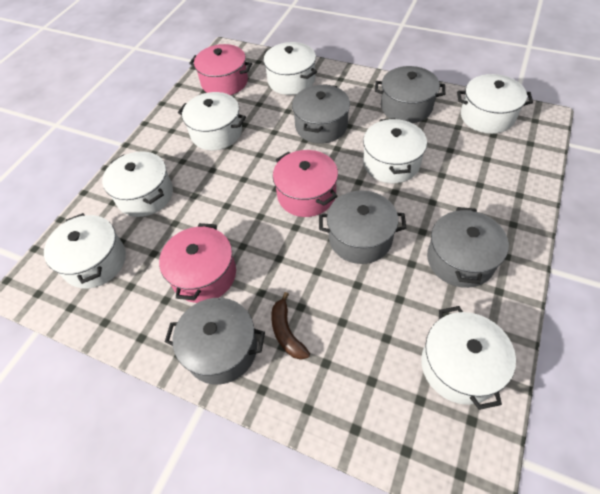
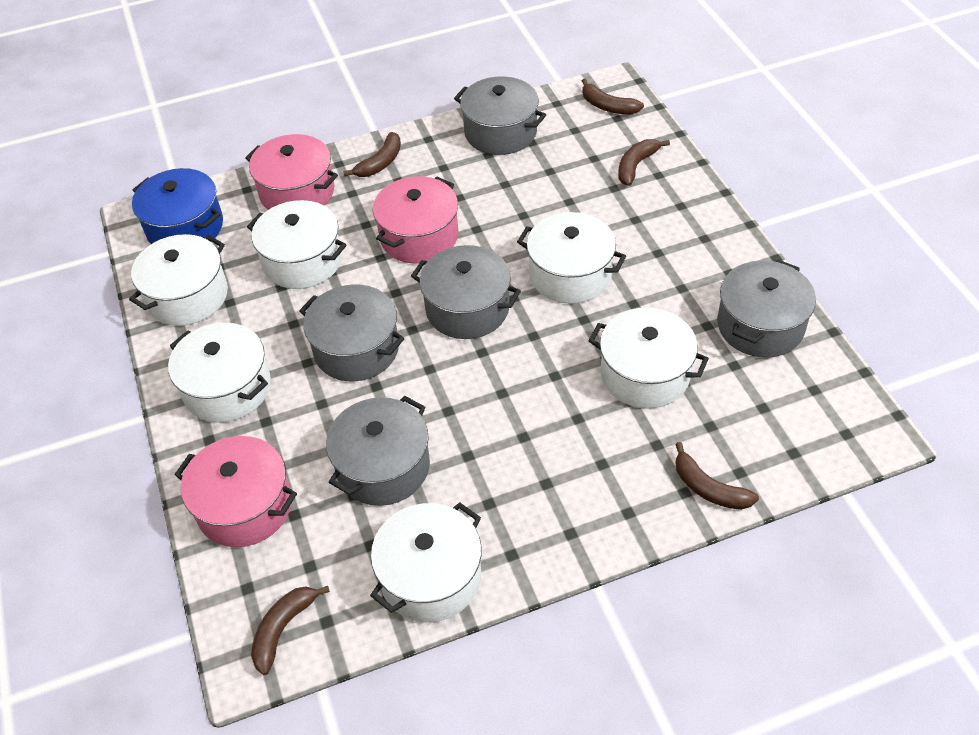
blue pot: 0 -> 1
brown banana: 1 -> 5
white pot: 7 -> 6

